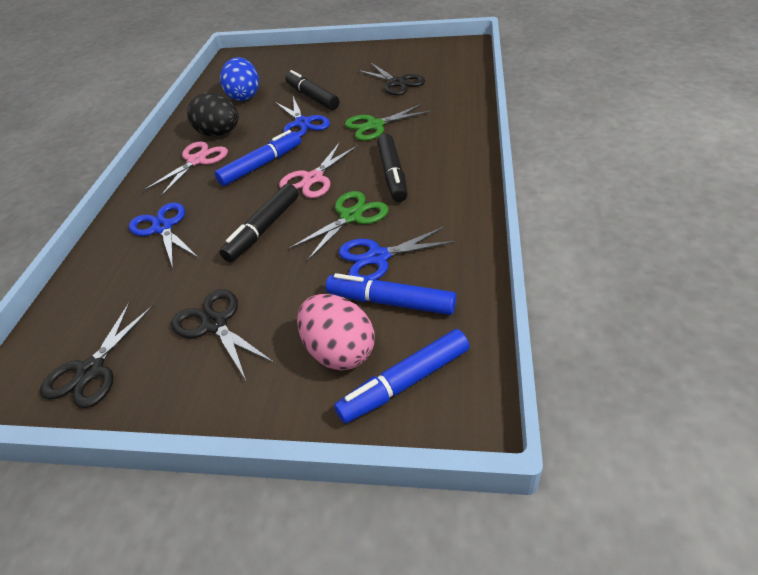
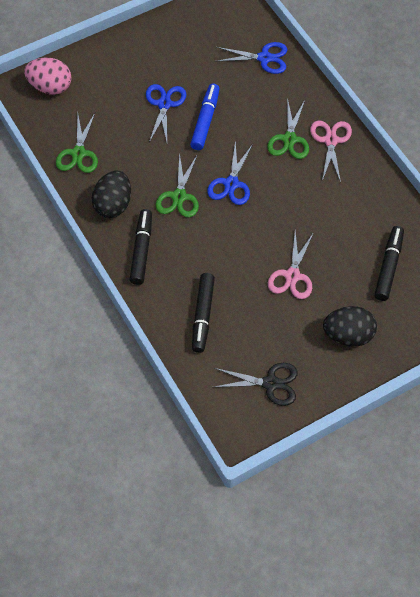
black egg: 1 -> 2
black scissors: 3 -> 1
blue egg: 1 -> 0
blue marker: 3 -> 1
green scissors: 2 -> 3

